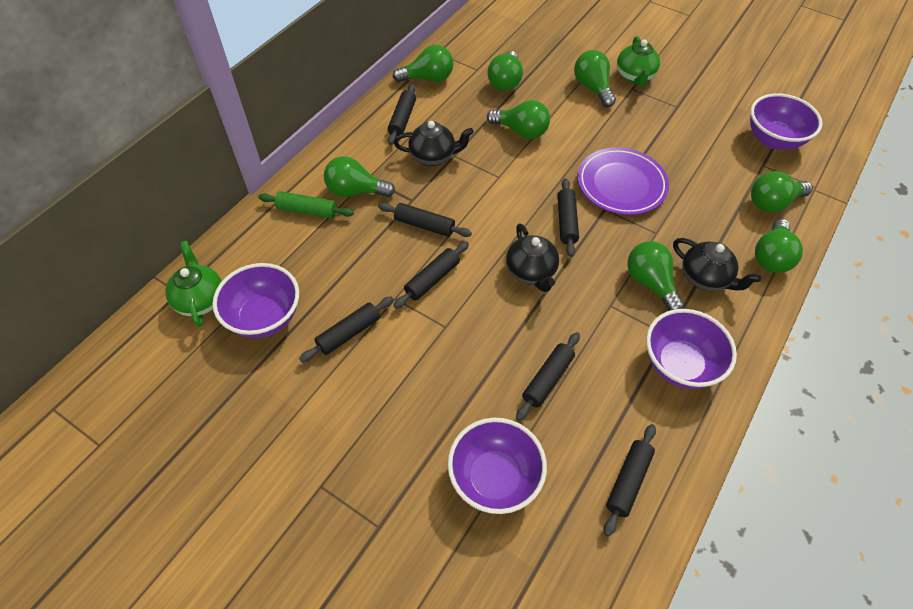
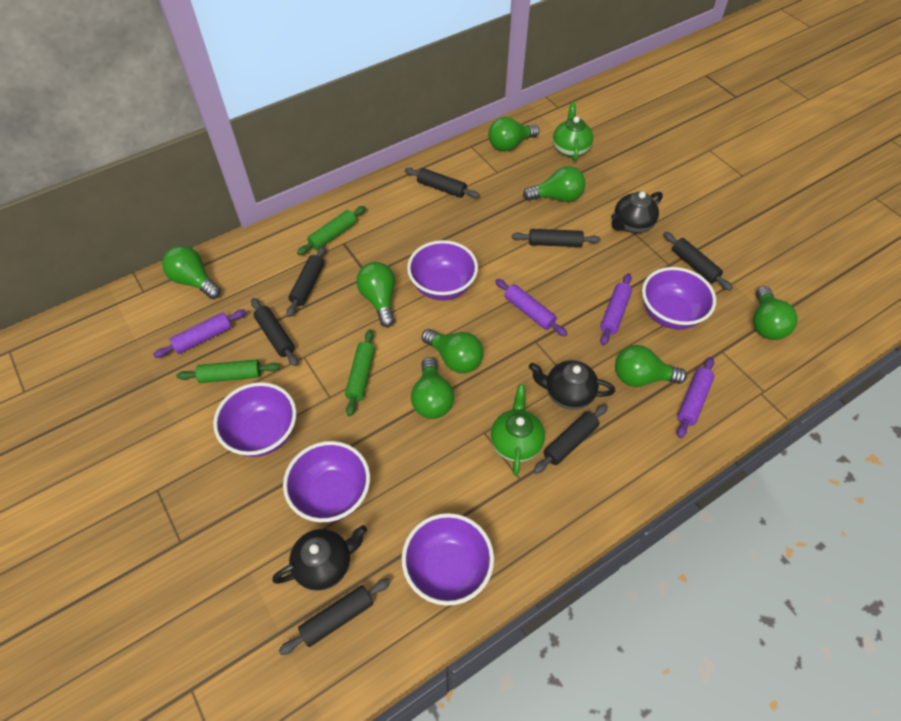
green rolling pin: 1 -> 3
purple bowl: 4 -> 5
purple plate: 1 -> 0
purple rolling pin: 0 -> 4

